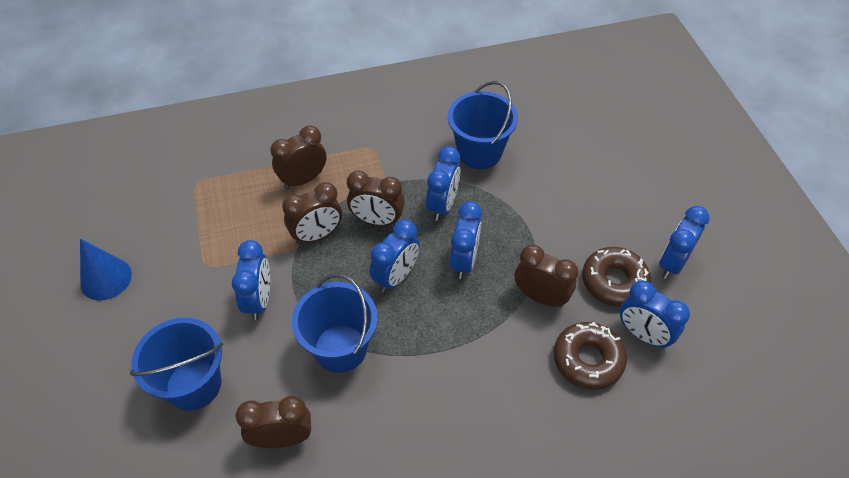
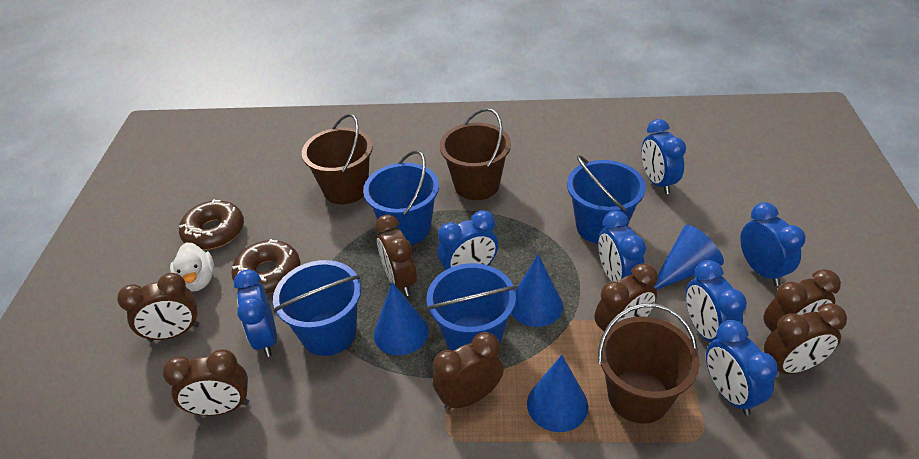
blue bucket: 3 -> 4
blue clock: 6 -> 7
blue cone: 1 -> 4
brown bucket: 0 -> 3
brown clock: 5 -> 7
white duck: 0 -> 1

